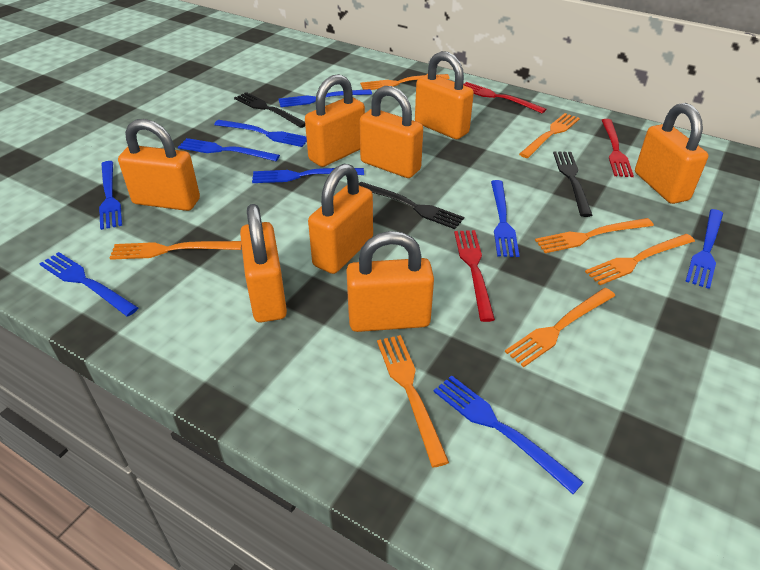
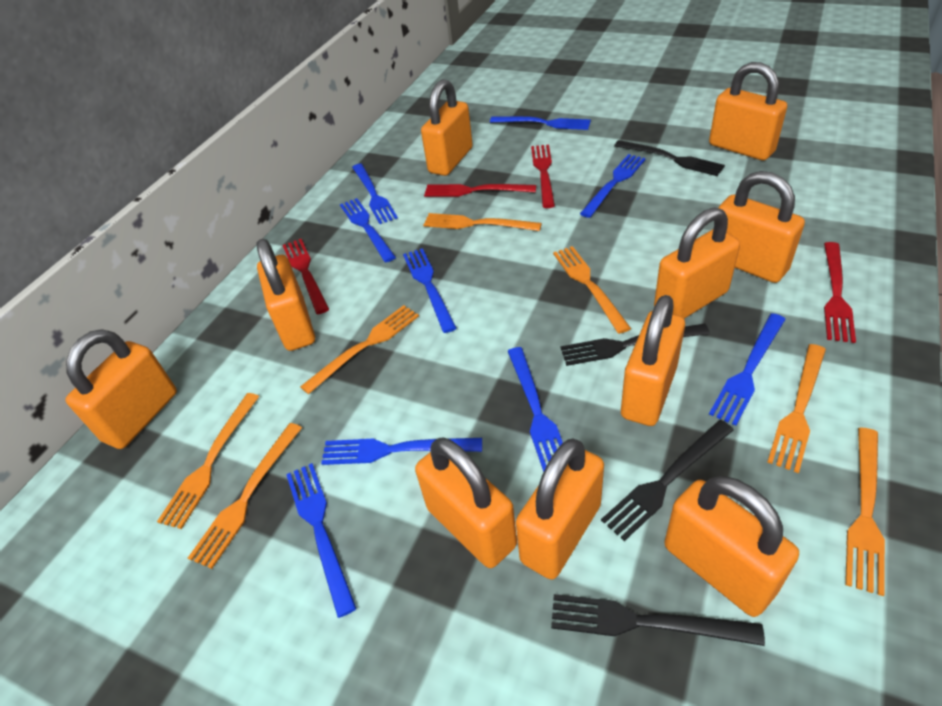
black fork: 3 -> 4
orange padlock: 8 -> 10
red fork: 3 -> 4

